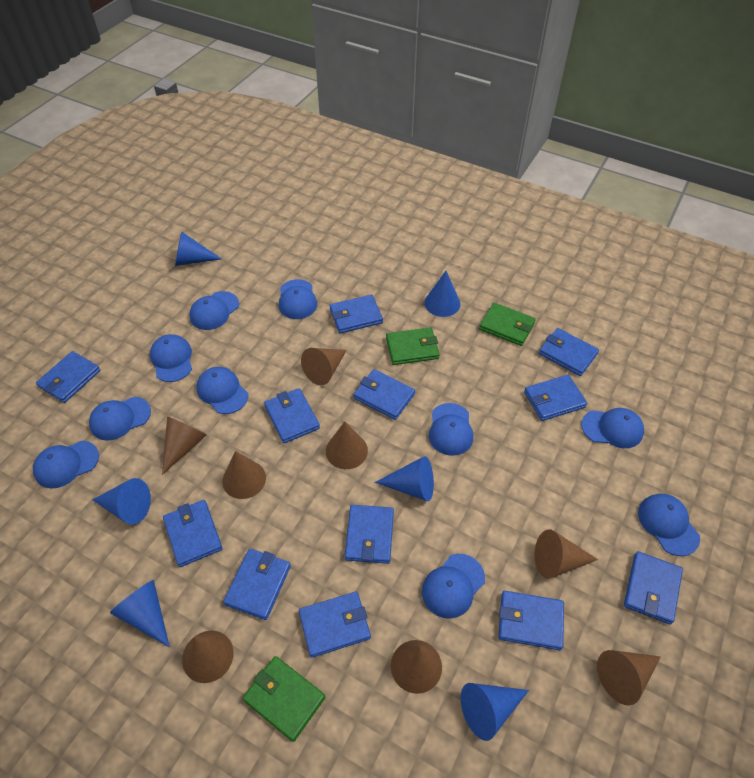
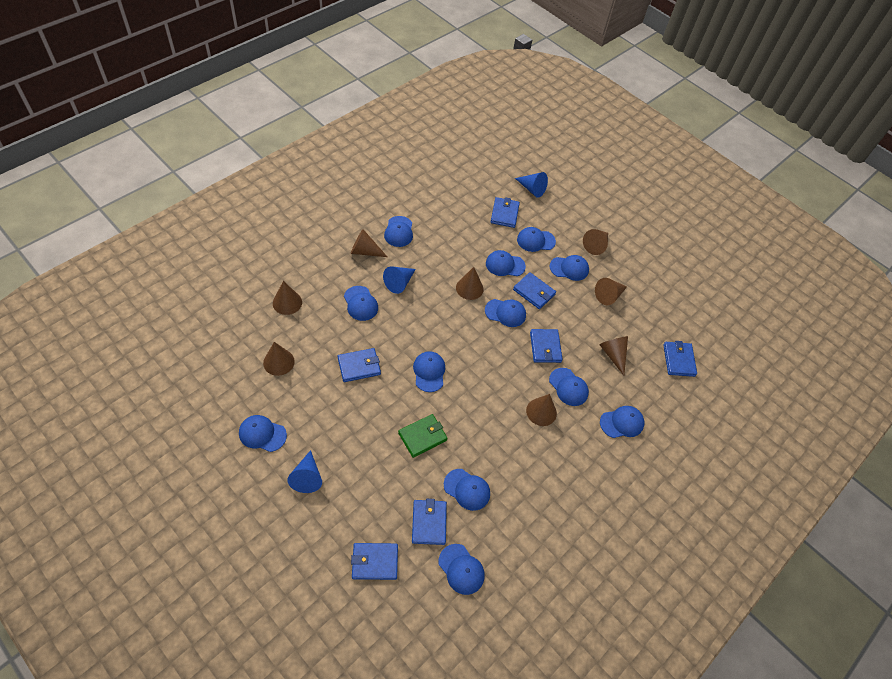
blue cap: 10 -> 12
blue cone: 6 -> 3
blue wallet: 12 -> 7
green wallet: 3 -> 1

